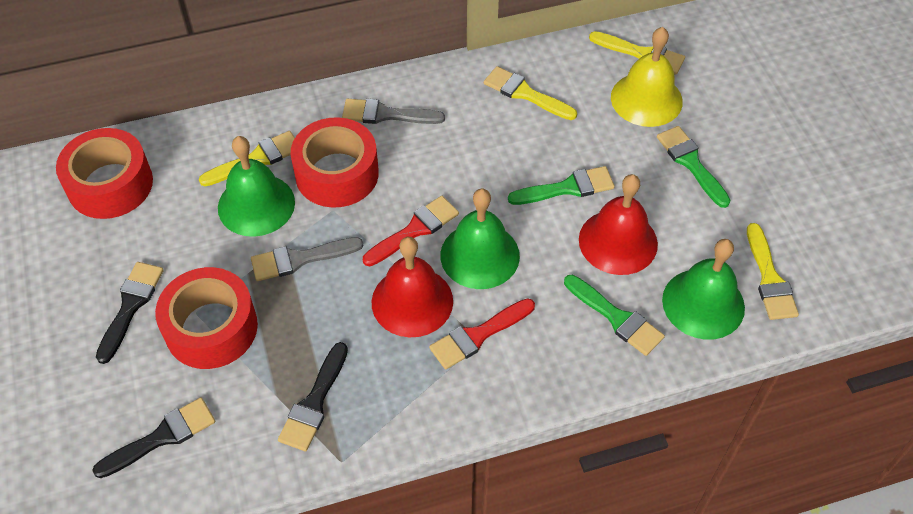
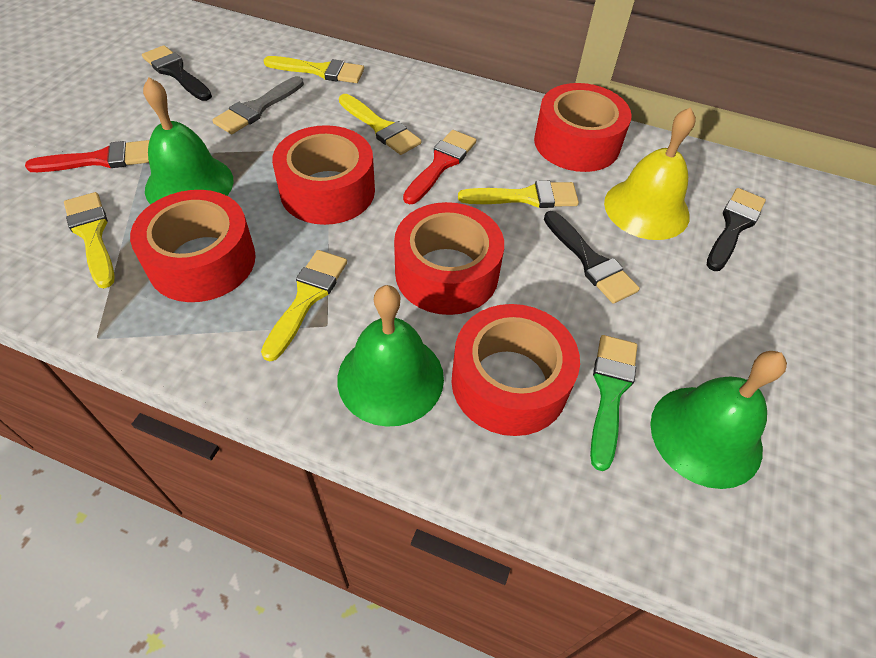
green brush: 3 -> 1
grey brush: 2 -> 1
red bell: 2 -> 0
red tape: 3 -> 5
yellow brush: 4 -> 5

